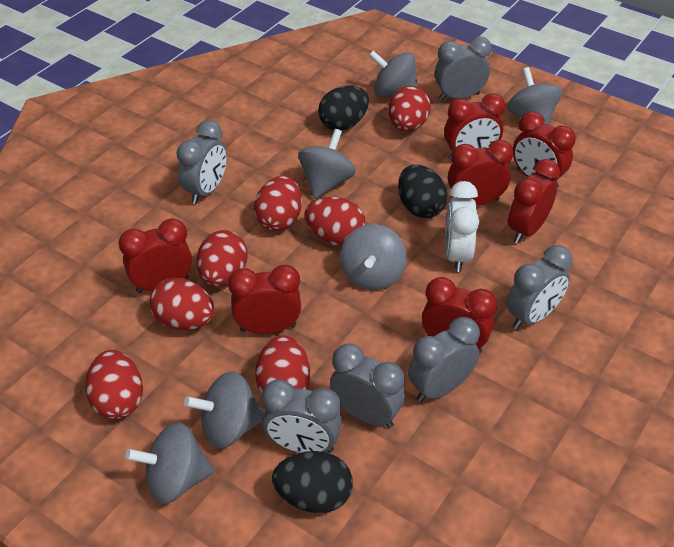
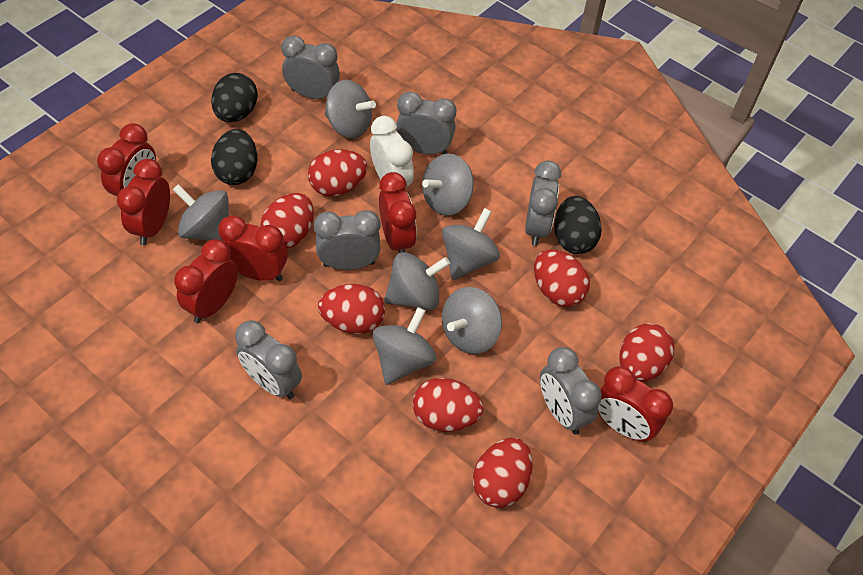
grey spinning top: 6 -> 7
red clock: 7 -> 6

